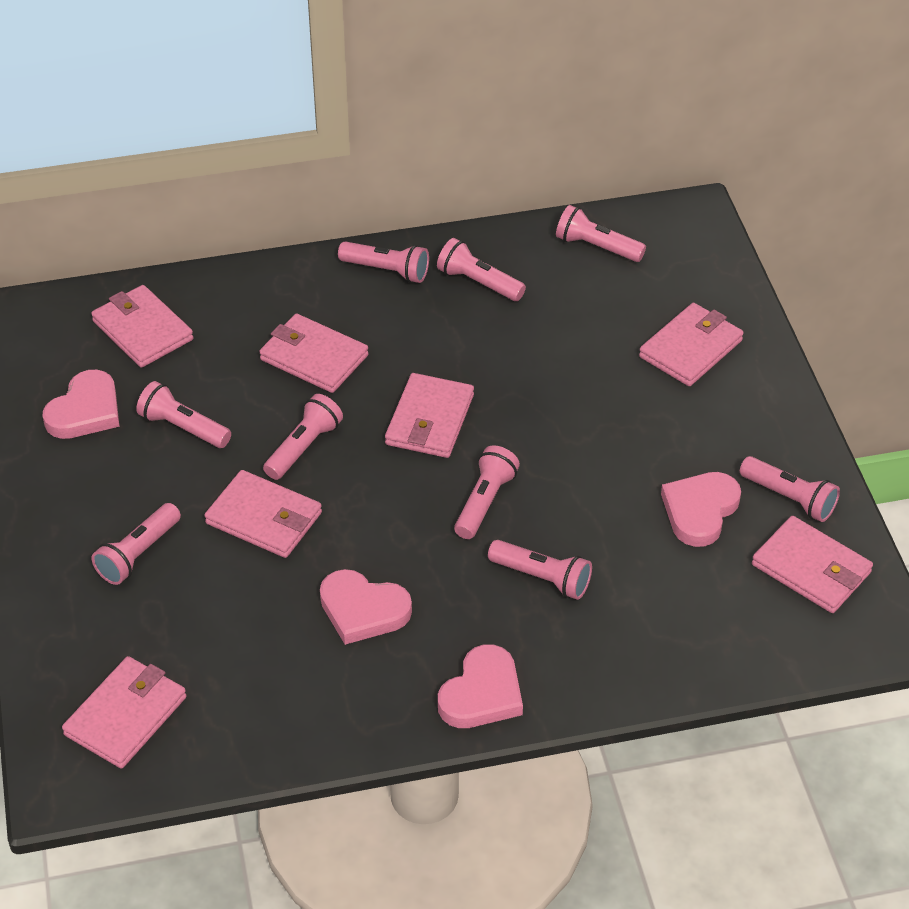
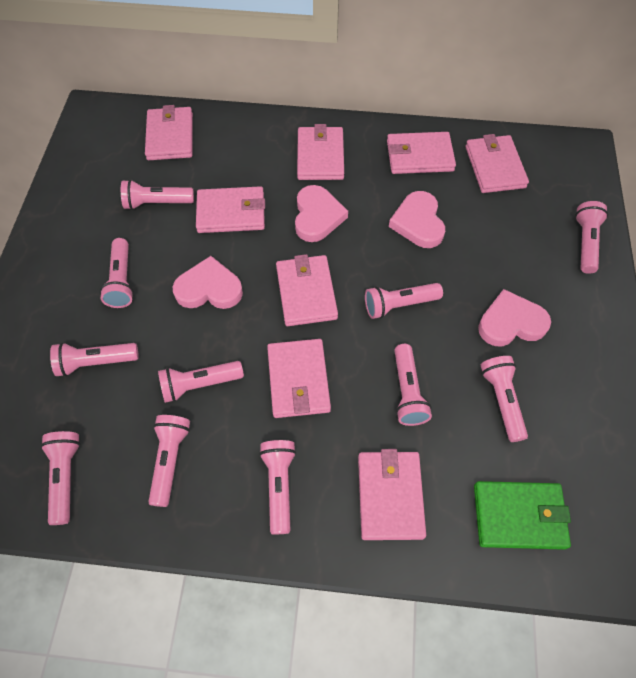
green wallet: 0 -> 1
pink flashlight: 9 -> 11
pink wallet: 7 -> 8

